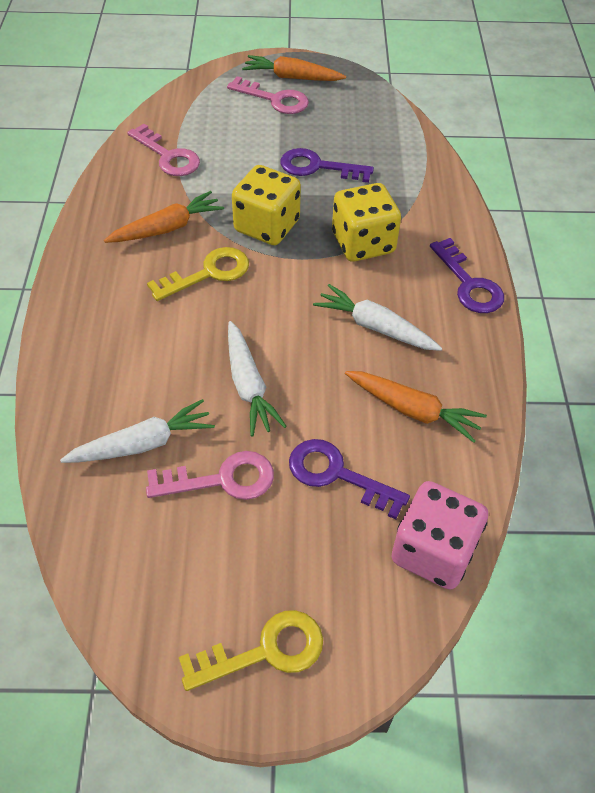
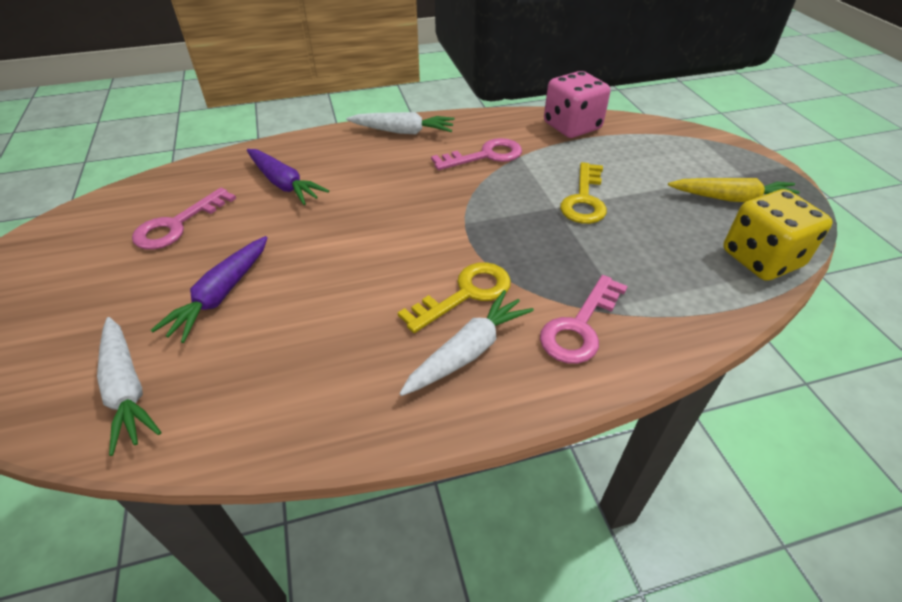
orange carrot: 3 -> 0
purple carrot: 0 -> 2
purple key: 3 -> 0
yellow carrot: 0 -> 1
yellow dice: 2 -> 1

